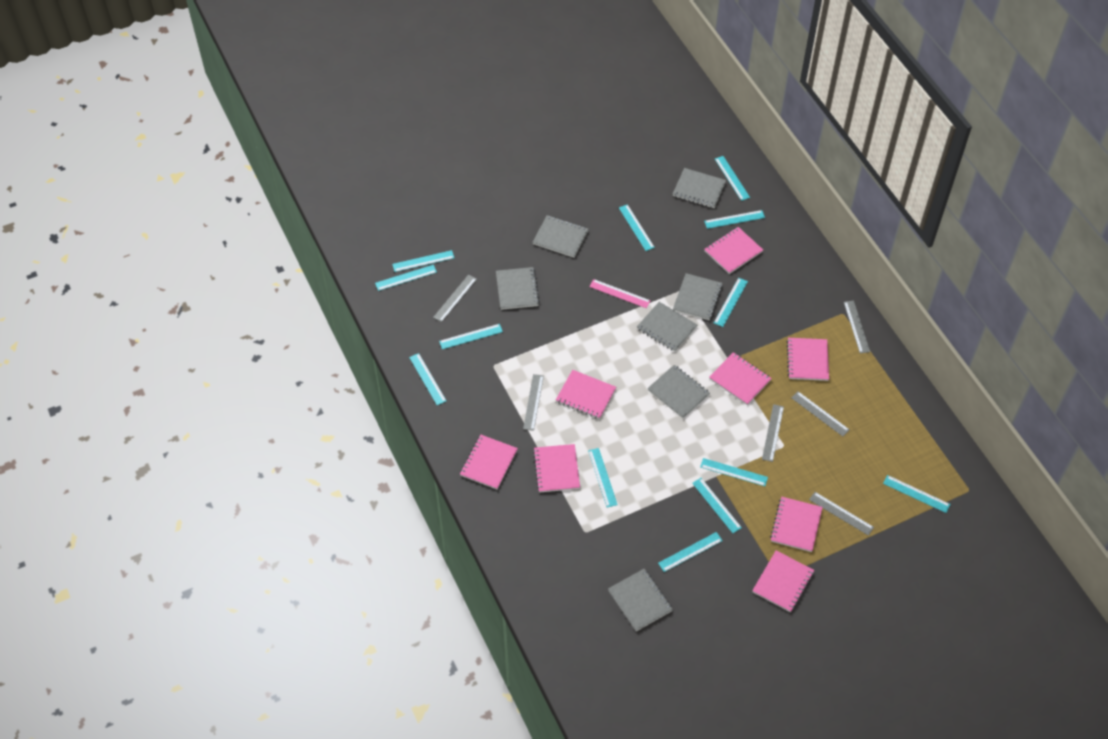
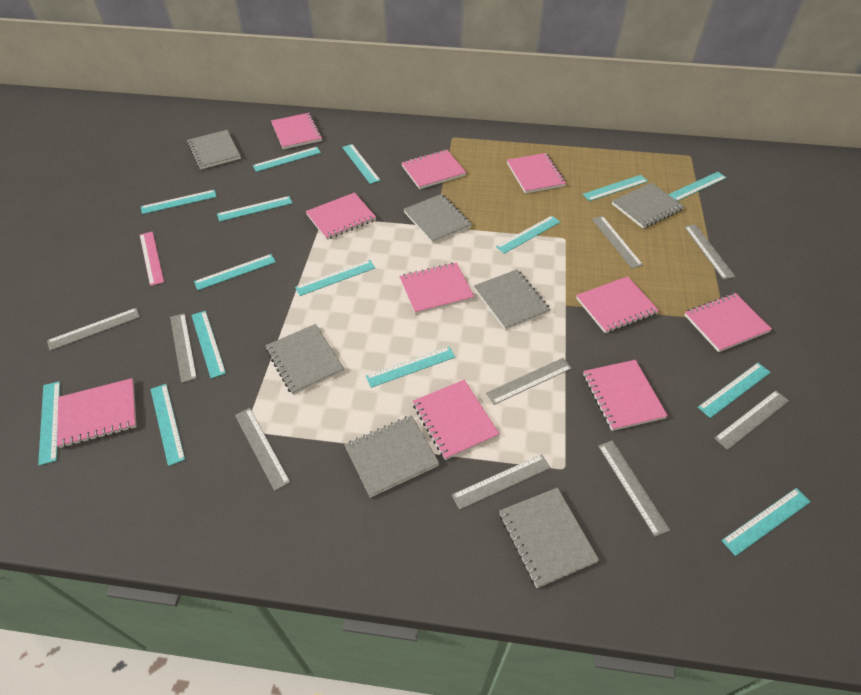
grey ruler: 6 -> 9
pink notebook: 8 -> 10
turquoise ruler: 13 -> 15

